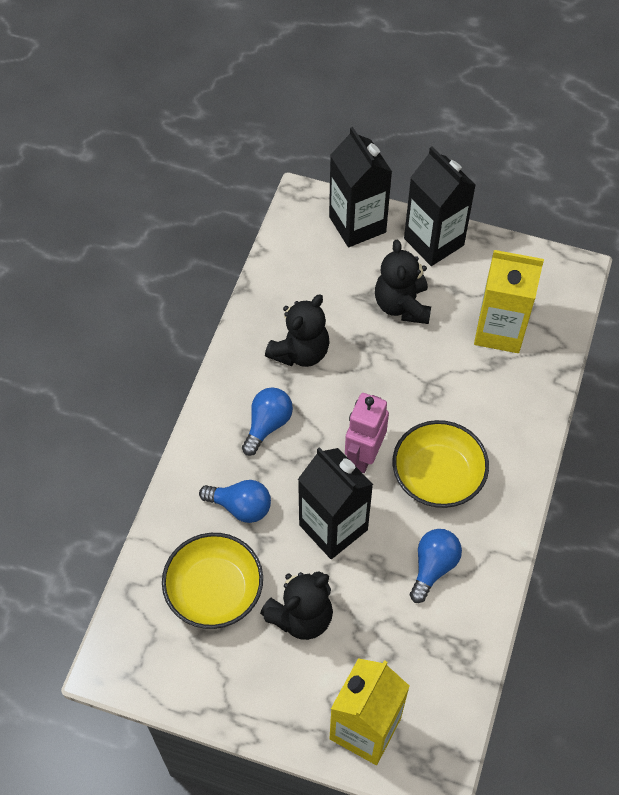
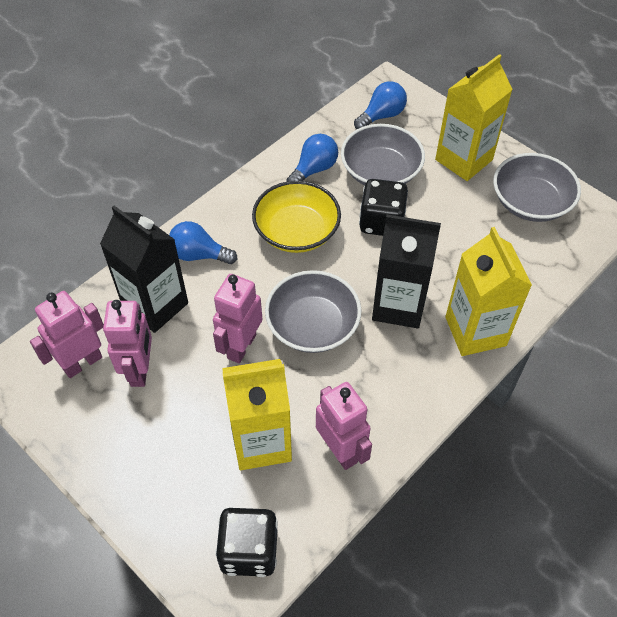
black carton: 3 -> 2
black dice: 0 -> 2
black teddy bear: 3 -> 0
grey bowl: 0 -> 3
pink robot: 1 -> 4
yellow bowl: 2 -> 1
yellow carton: 2 -> 3

